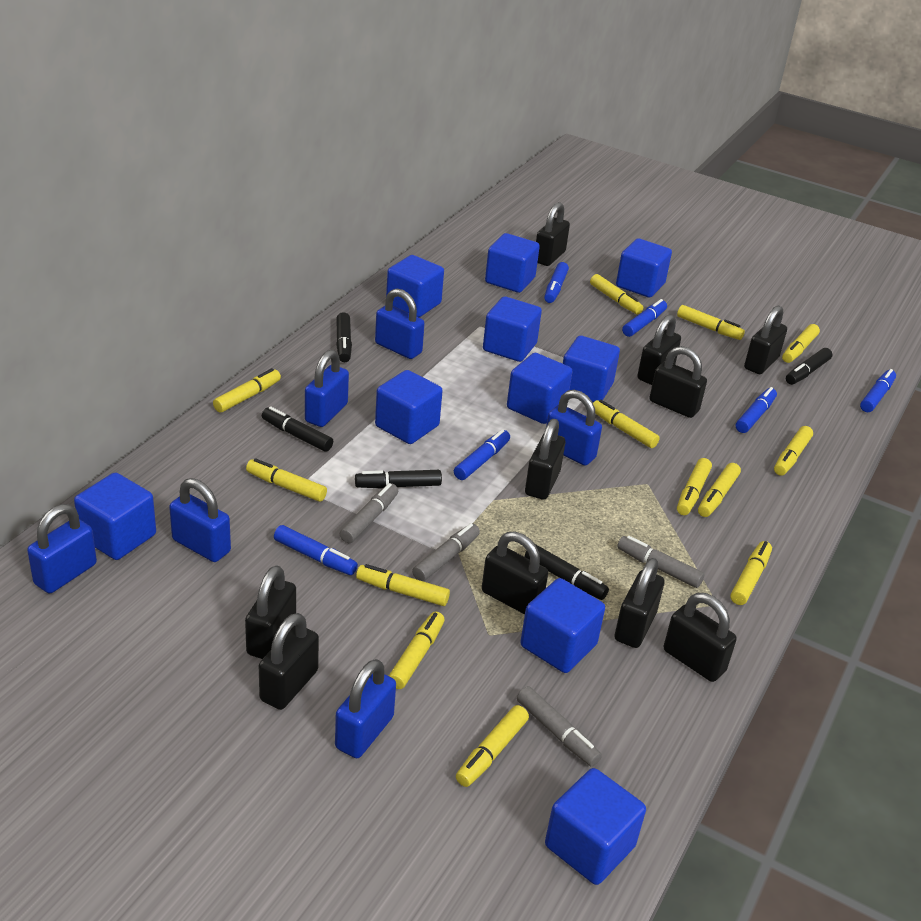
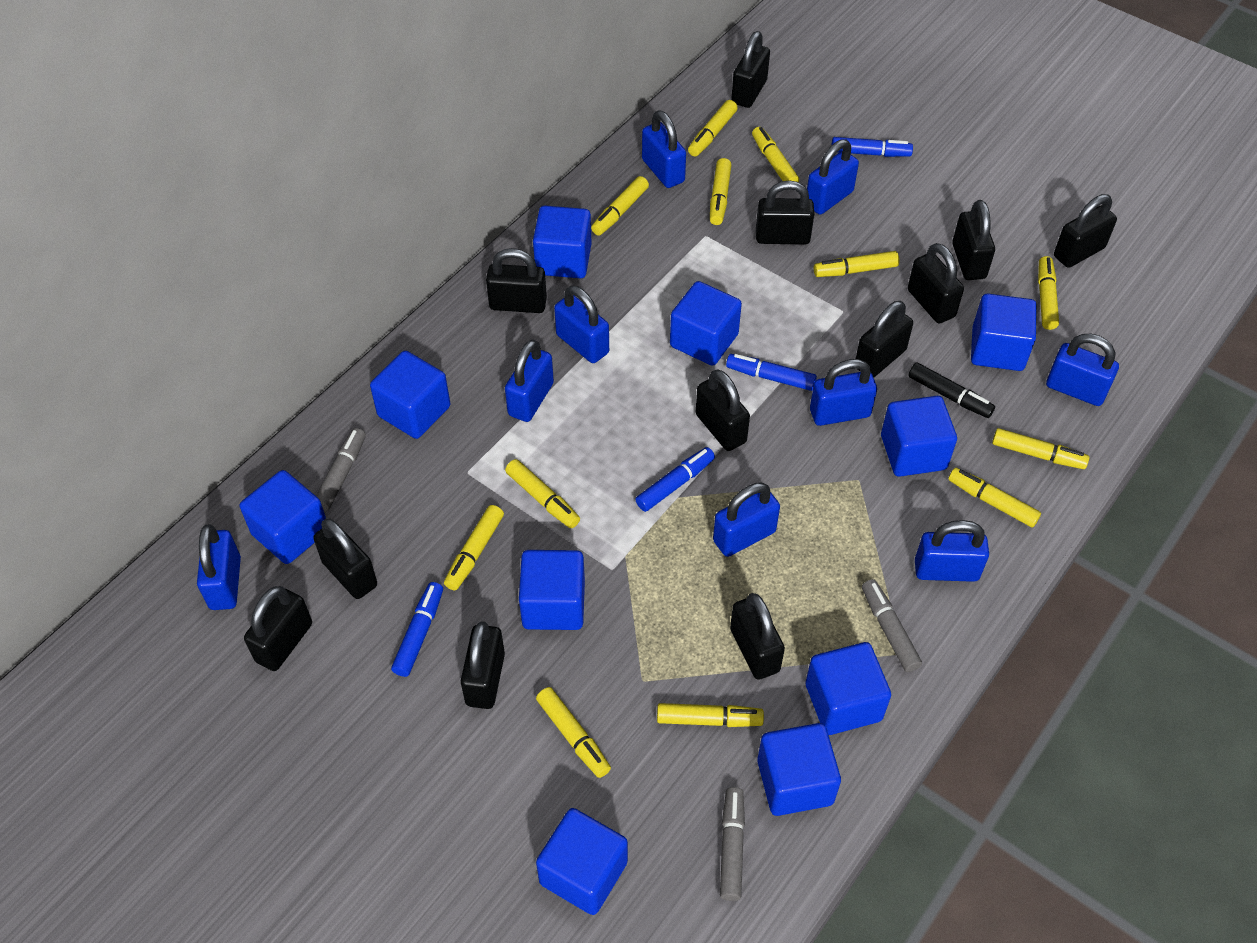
black marker: 5 -> 1
black padlock: 10 -> 12
blue marker: 6 -> 4
blue padlock: 6 -> 9
grey marker: 4 -> 3
yellow marker: 13 -> 12

